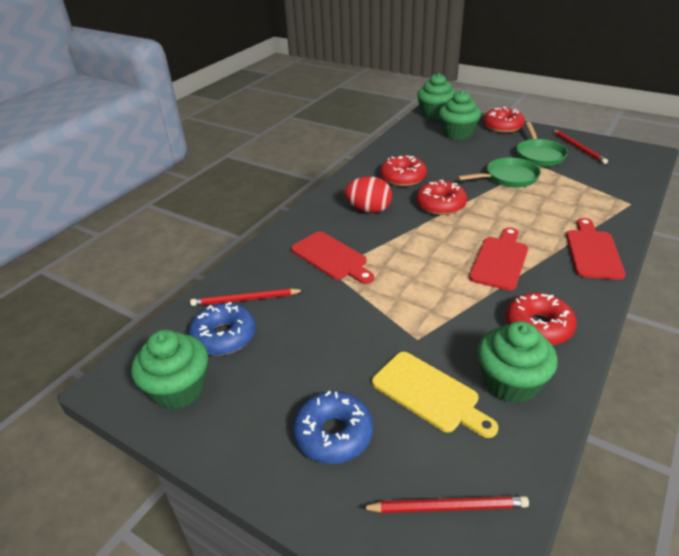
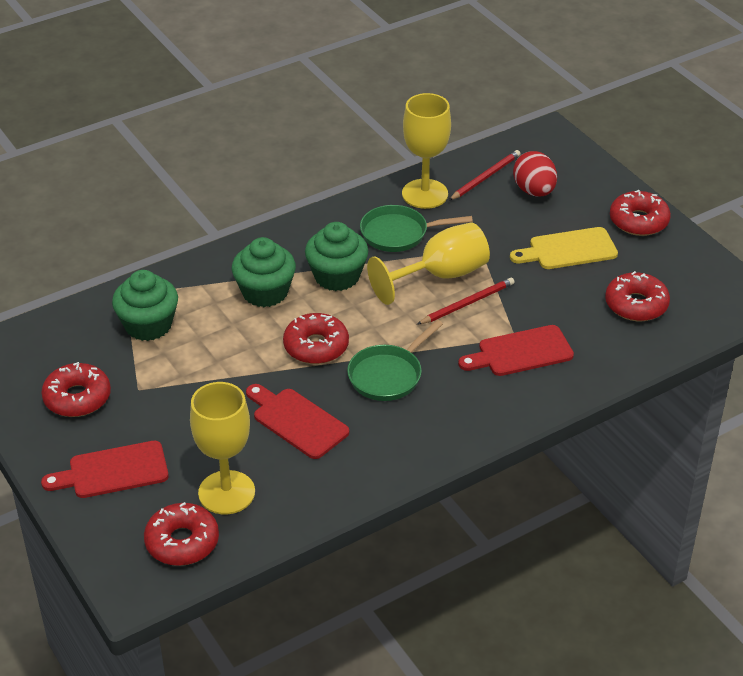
blue donut: 2 -> 0
green cupcake: 4 -> 3
red donut: 4 -> 5
red pencil: 3 -> 2
yellow goblet: 0 -> 3

